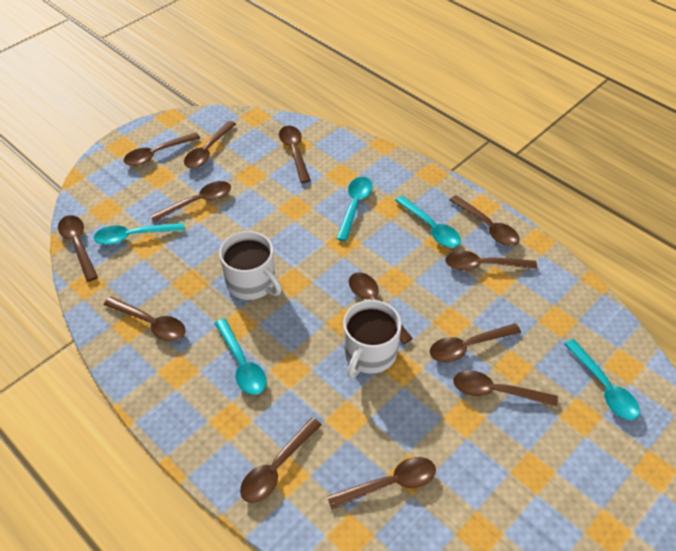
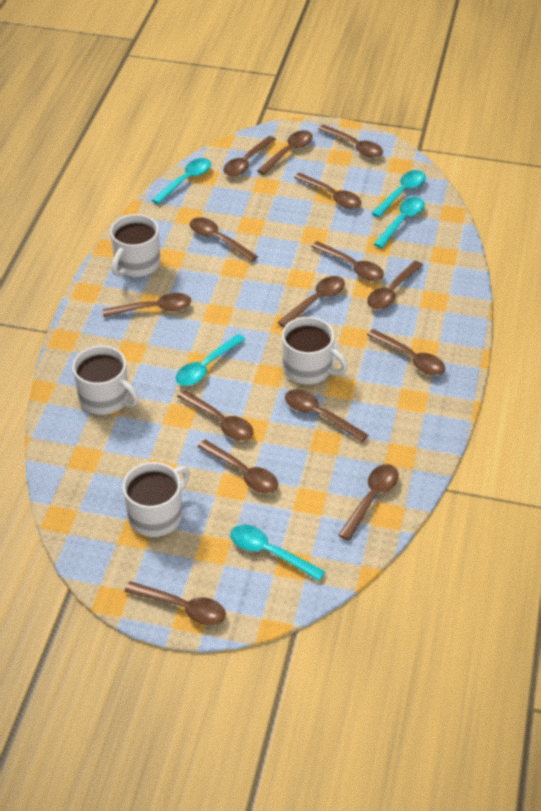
brown spoon: 13 -> 15
white mug: 2 -> 4

